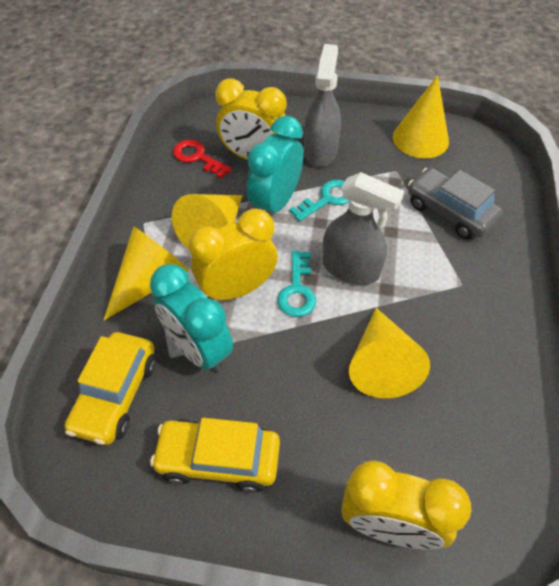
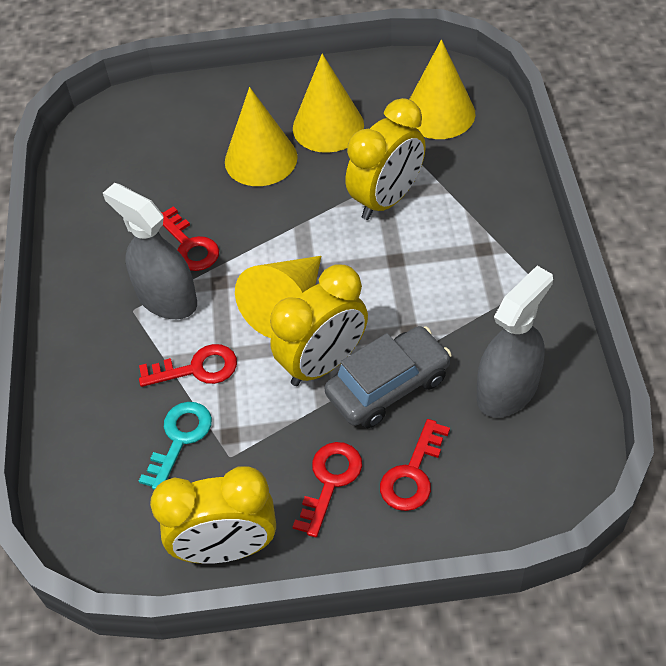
red key: 1 -> 4
turquoise clock: 2 -> 0
turquoise key: 2 -> 1
yellow car: 2 -> 0

